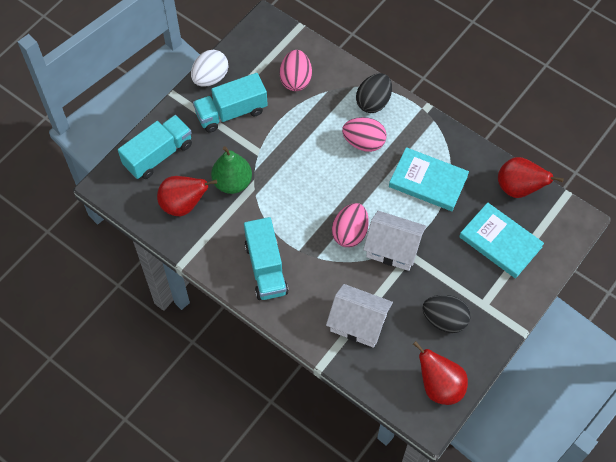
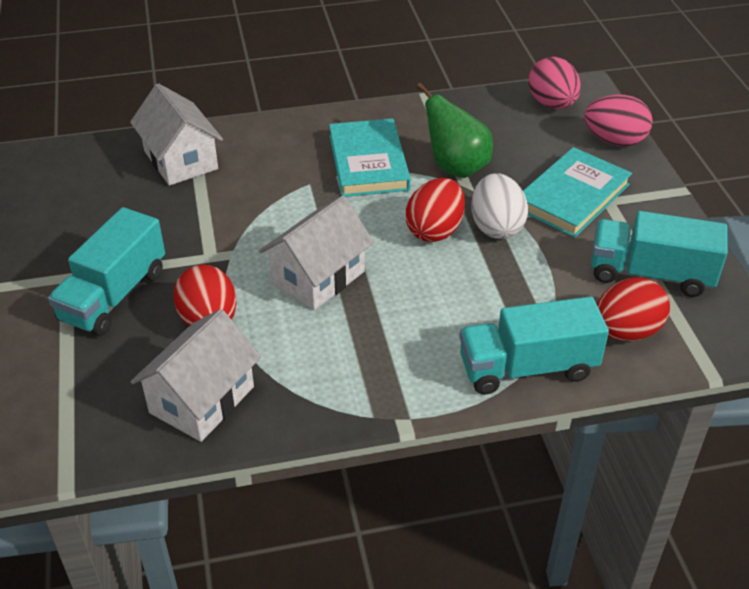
black egg: 2 -> 0
pink egg: 3 -> 2
red egg: 0 -> 3
red pear: 3 -> 0
white house: 2 -> 3

